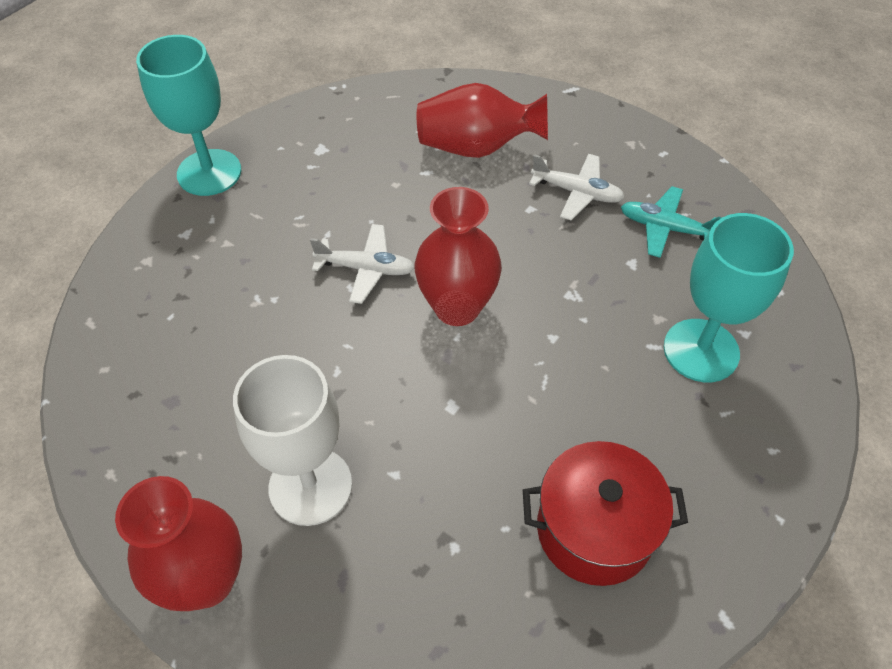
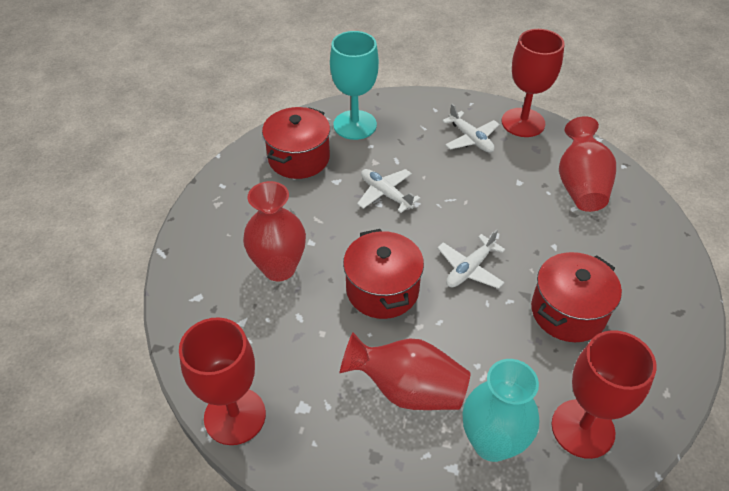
red goblet: 0 -> 3
red pot: 1 -> 3
turquoise goblet: 2 -> 1
turquoise plane: 1 -> 0
turquoise vase: 0 -> 1
white goblet: 1 -> 0
white plane: 2 -> 3

